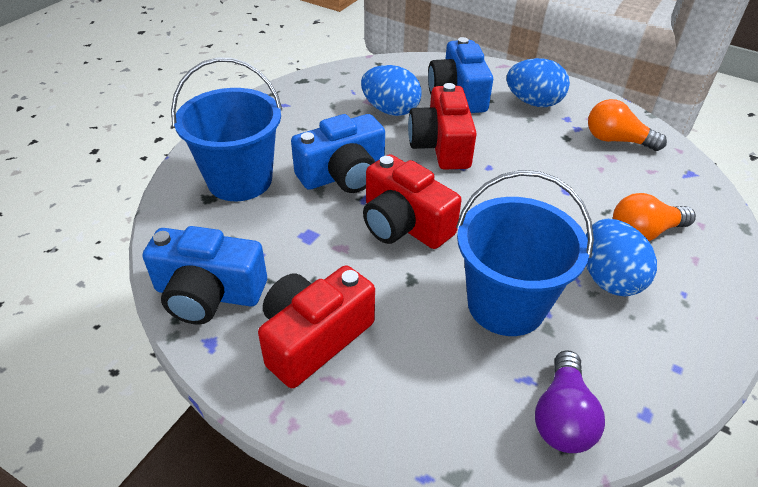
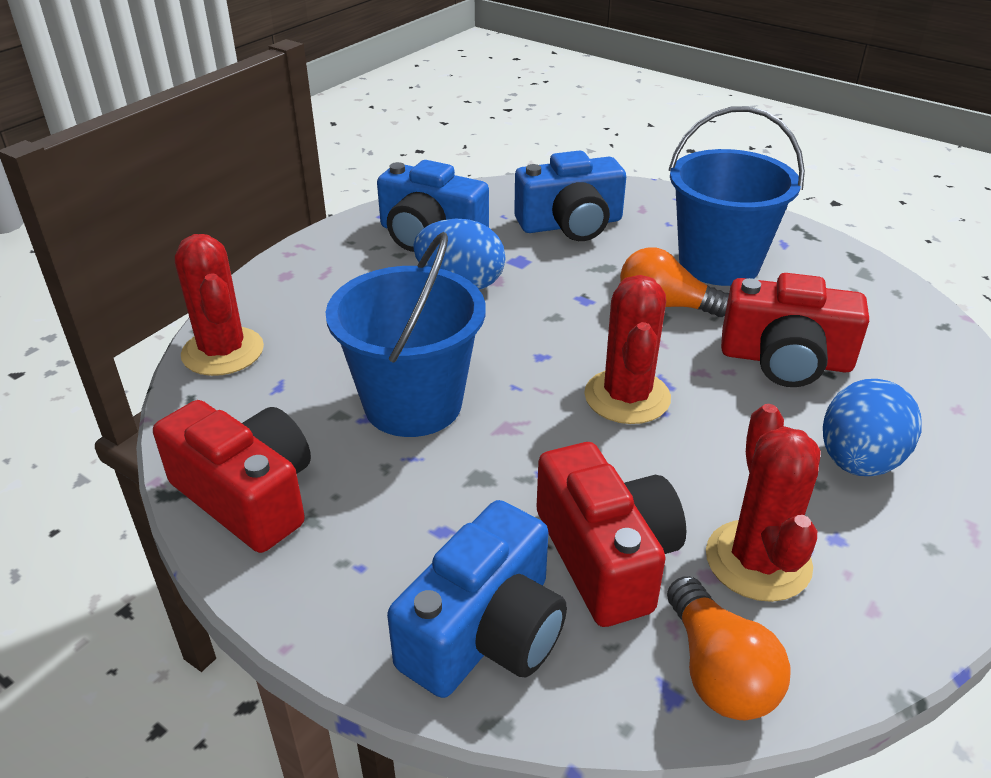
blue egg: 3 -> 2
purple light bulb: 1 -> 0
red cactus: 0 -> 3

